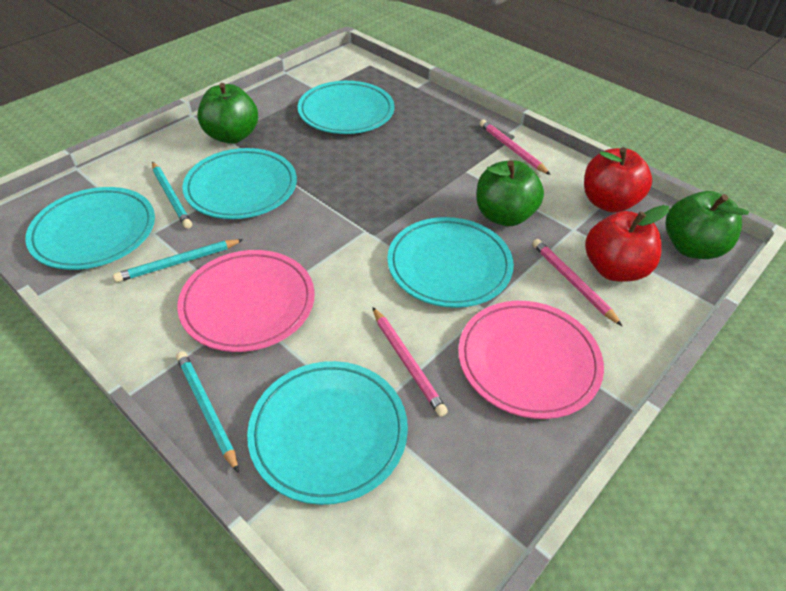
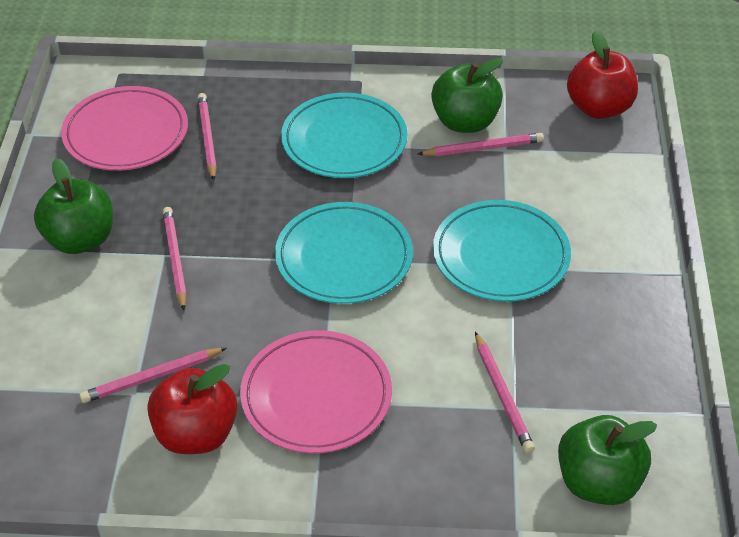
pink pencil: 3 -> 5
turquoise pencil: 3 -> 0
turquoise plate: 5 -> 3

